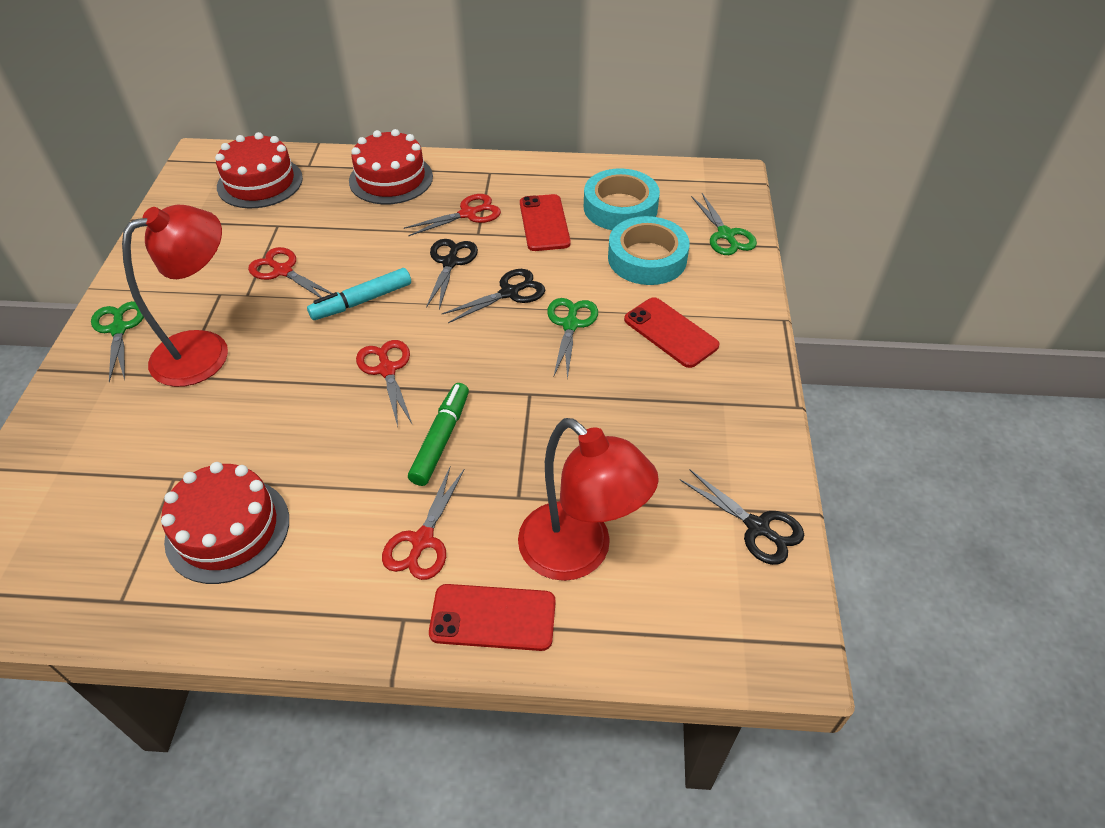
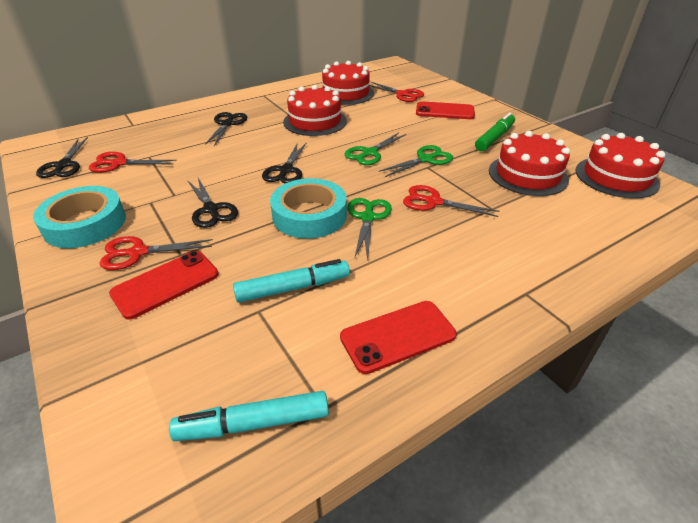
black scissors: 3 -> 4
red cake: 3 -> 4
red lamp: 2 -> 0
turquoise marker: 1 -> 2

